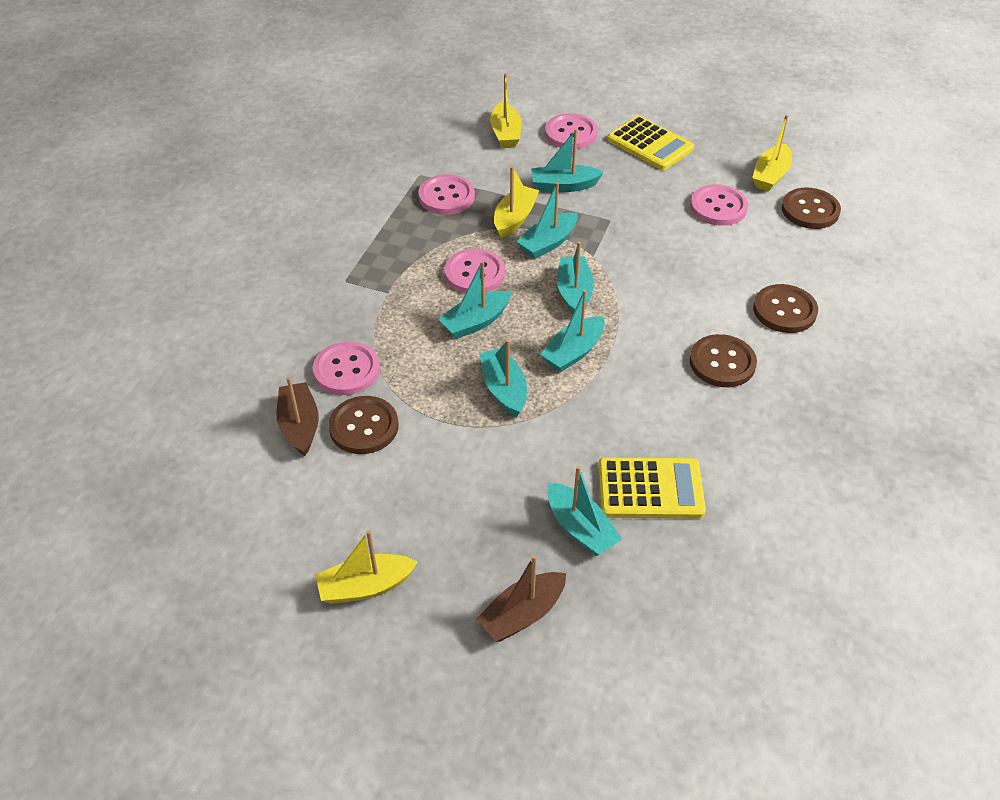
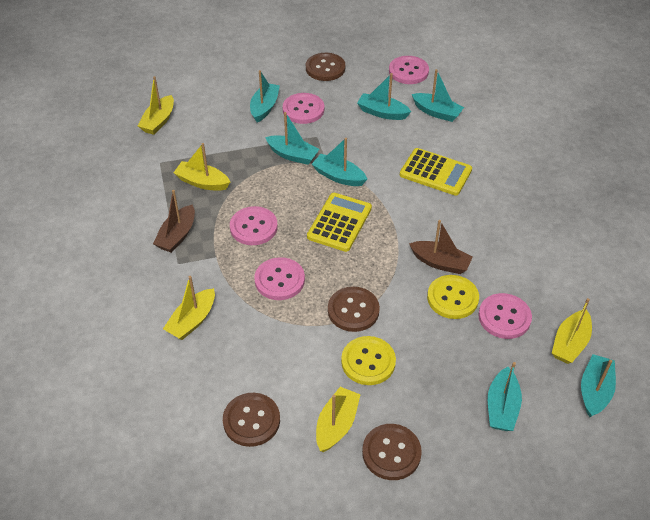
yellow boat: 4 -> 5
yellow button: 0 -> 2

